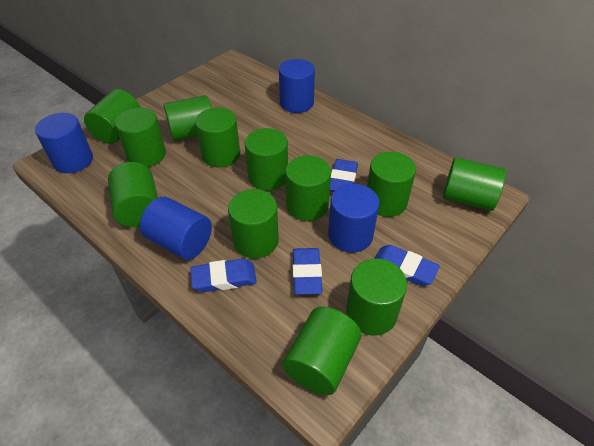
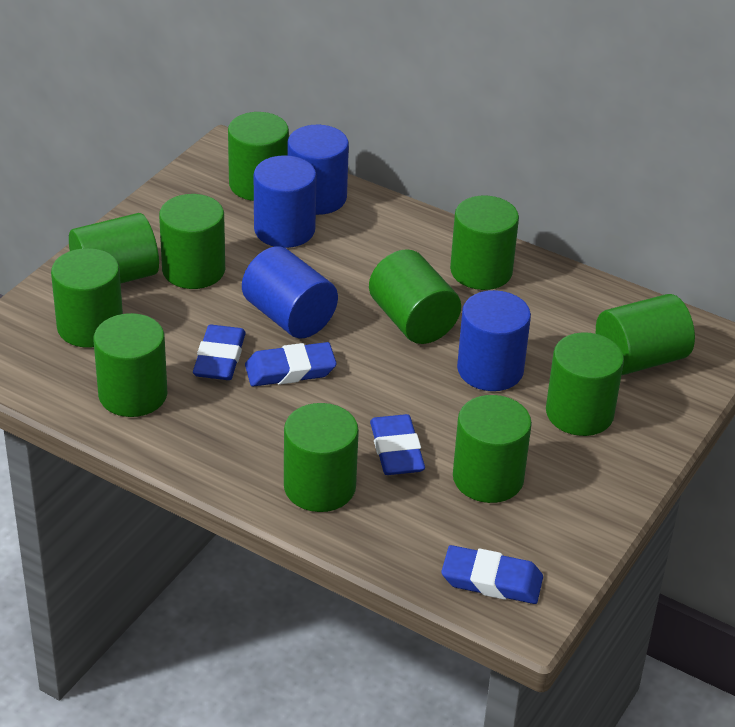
green cylinder: 12 -> 11

